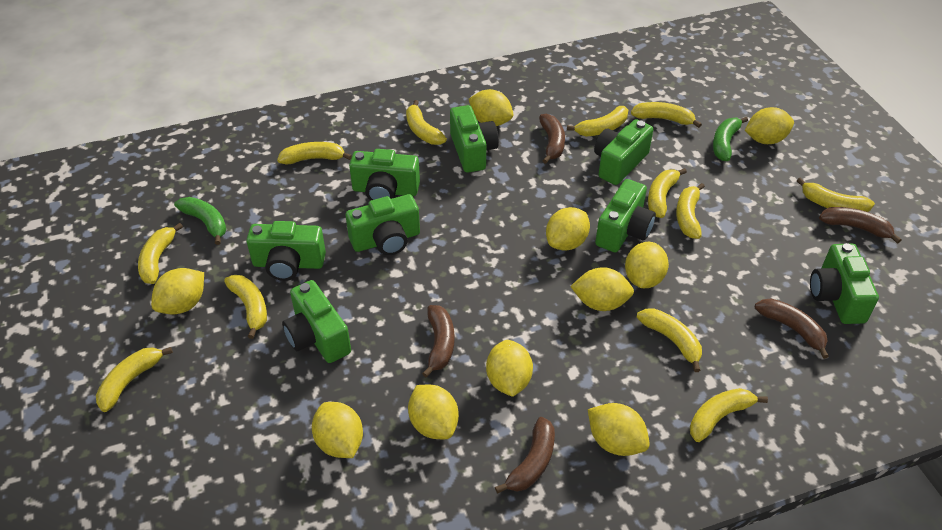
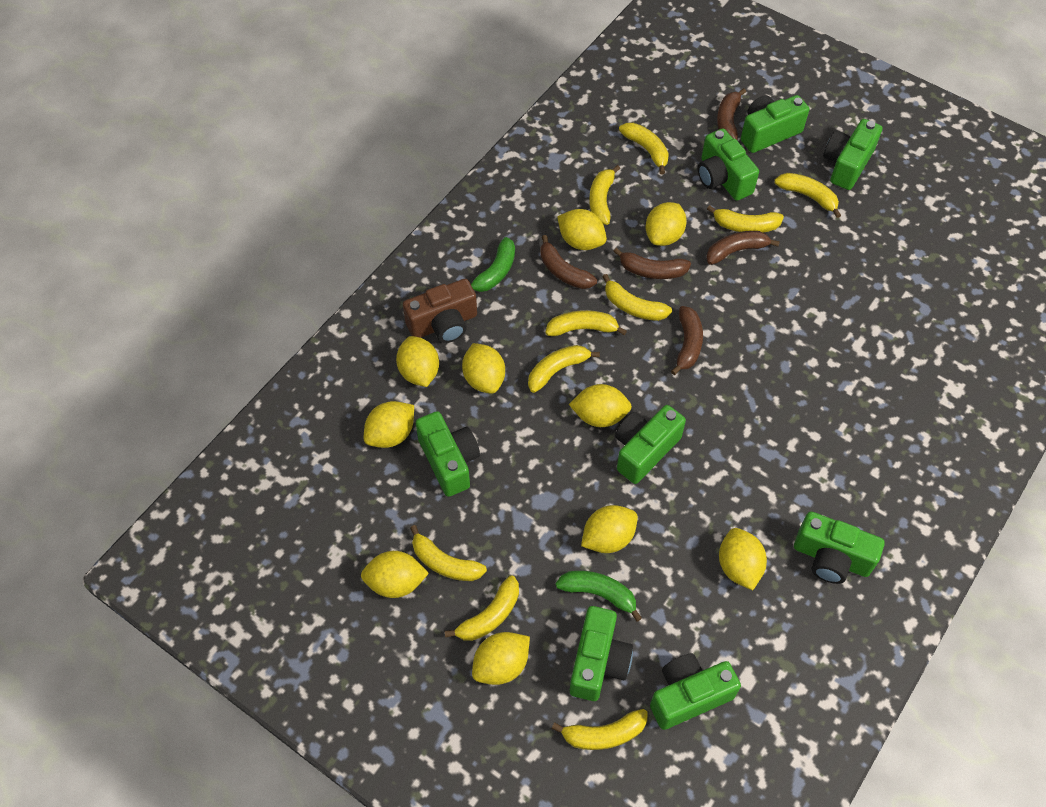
brown camera: 0 -> 1
yellow banana: 12 -> 10

